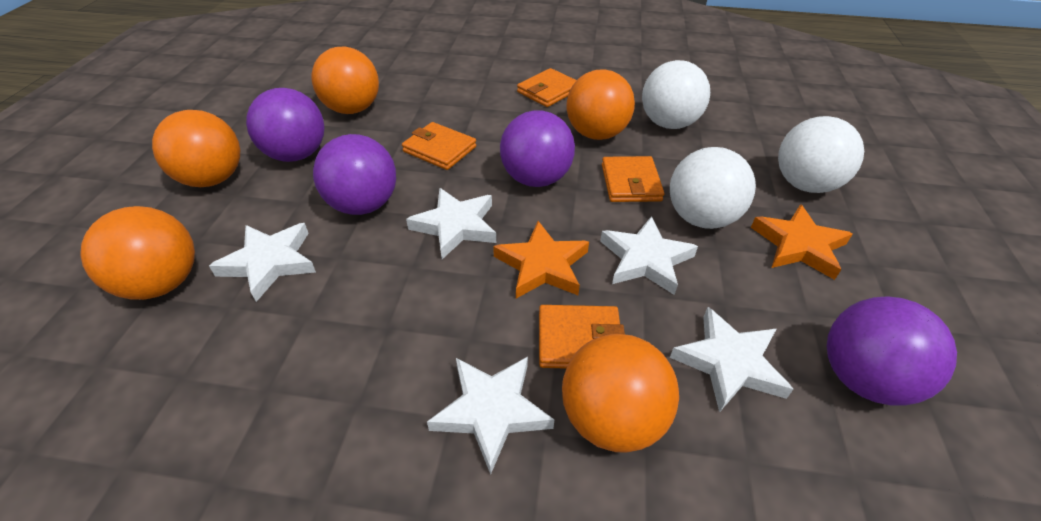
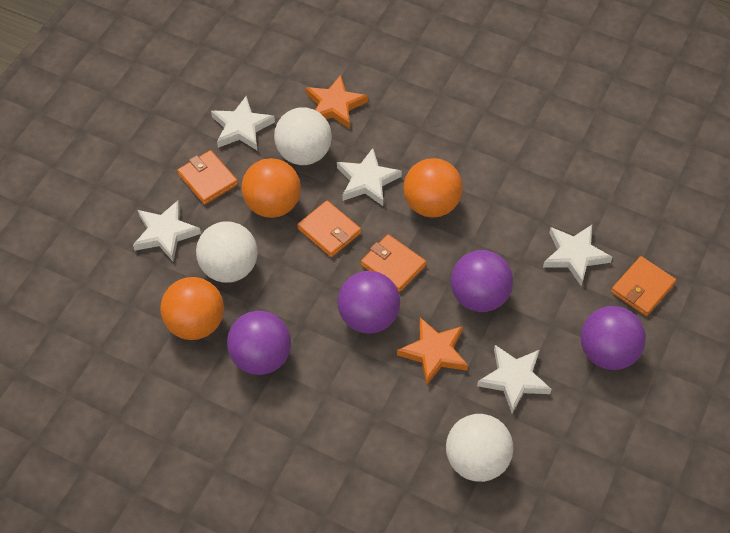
orange ball: 5 -> 3

